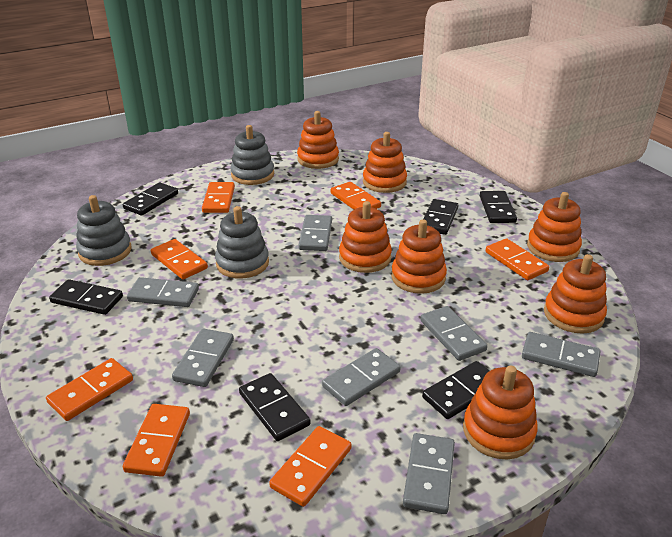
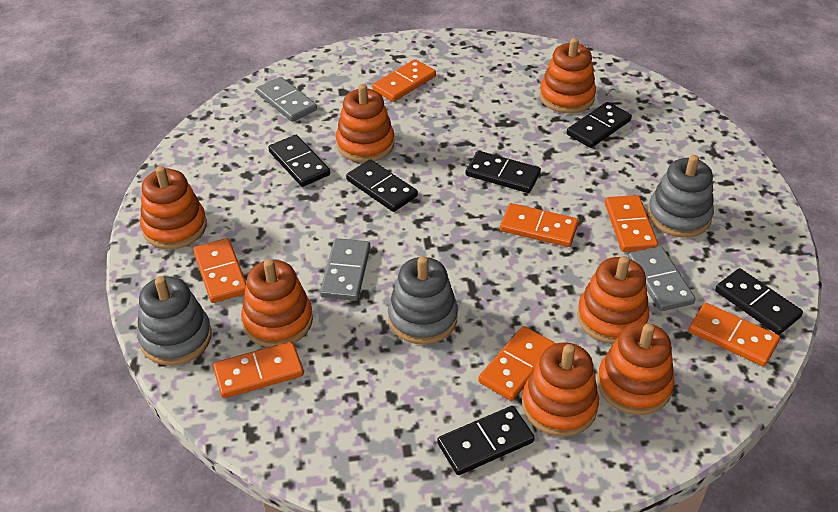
grey domino: 7 -> 3

